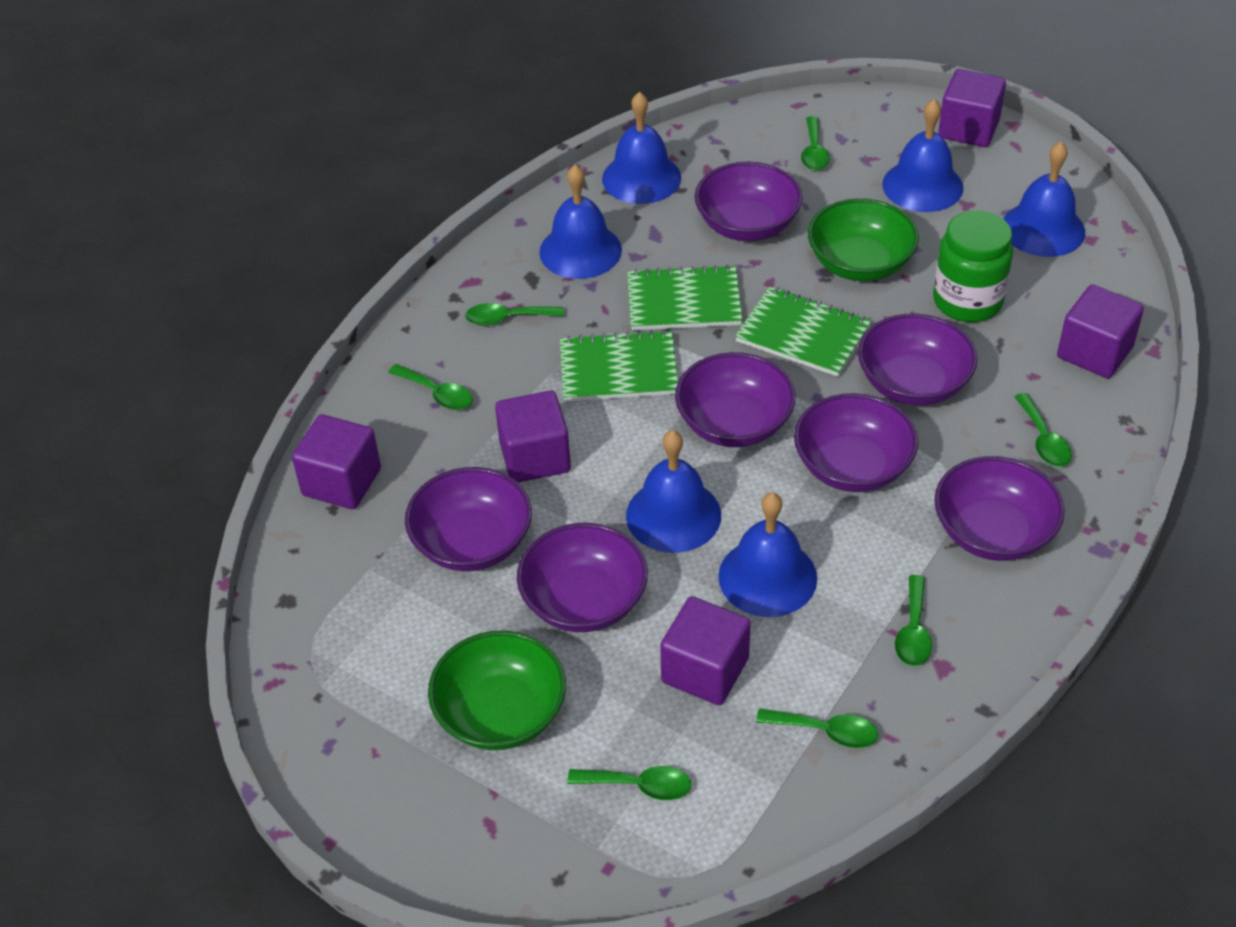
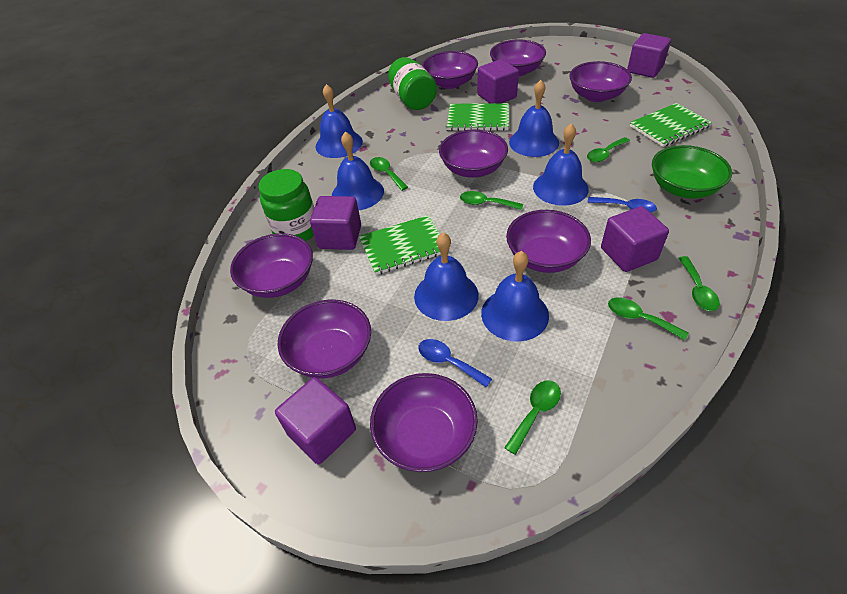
blue spoon: 0 -> 2
green bowl: 2 -> 1
green jar: 1 -> 2
green spoon: 7 -> 6
purple bowl: 7 -> 8

